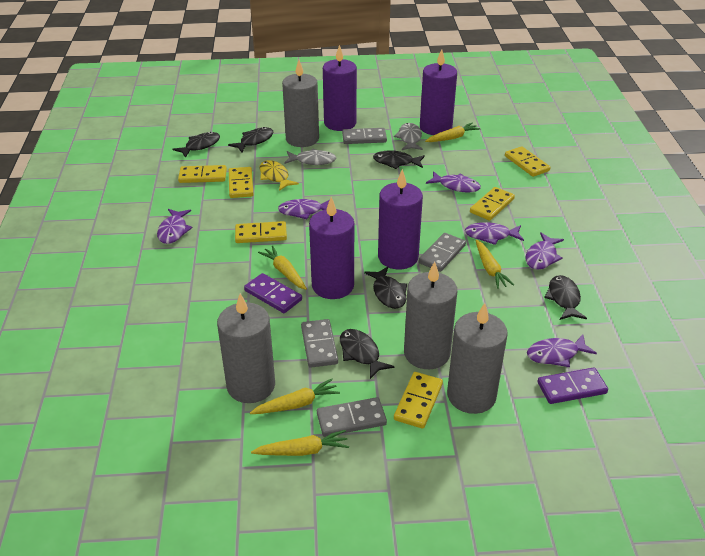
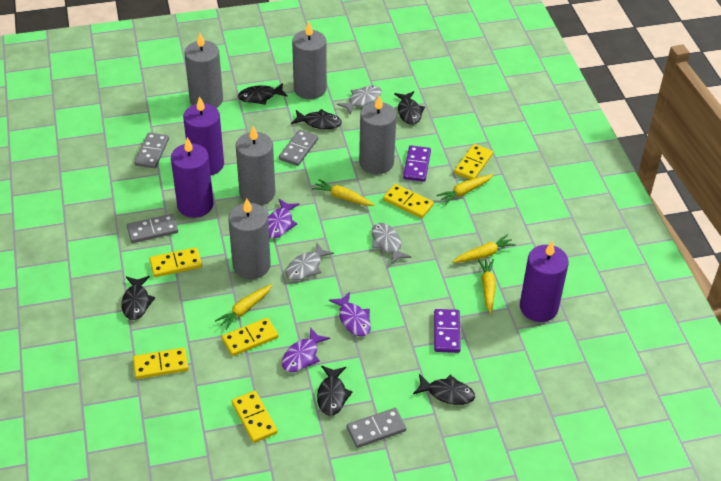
grey candle: 4 -> 5
grey fish: 2 -> 3
purple candle: 4 -> 3
purple fish: 6 -> 3
yellow fish: 1 -> 0

